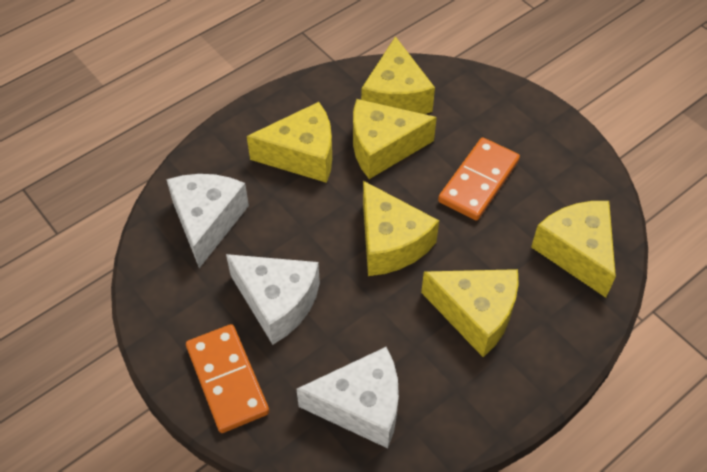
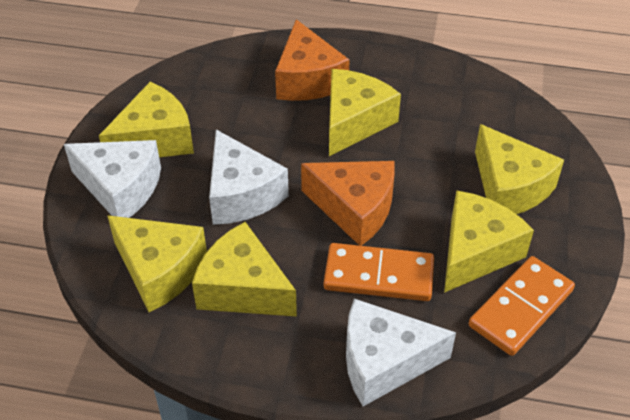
orange cheese: 0 -> 2

